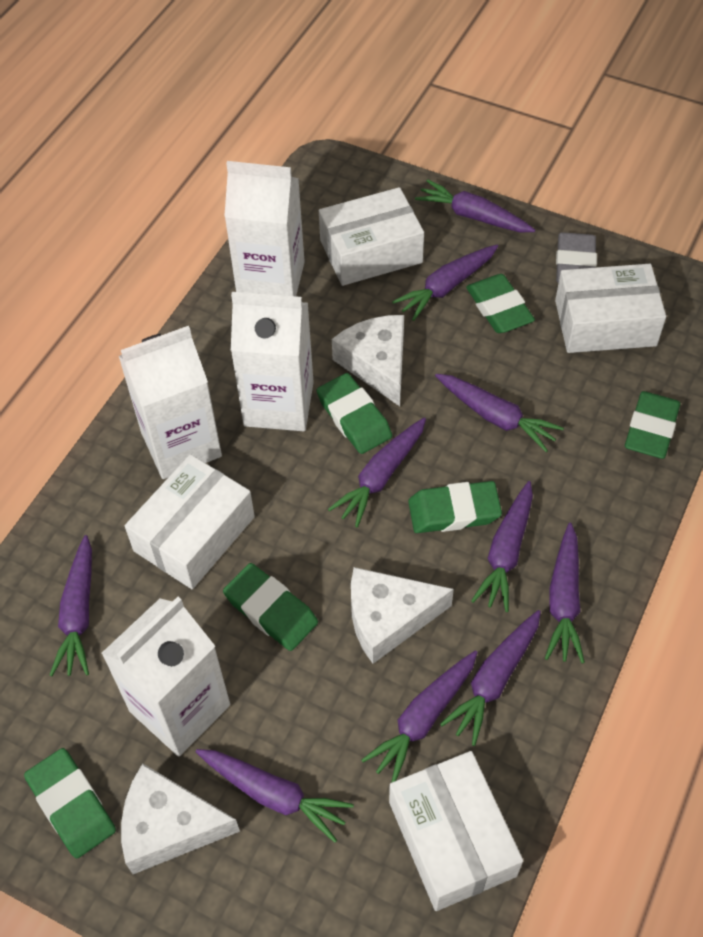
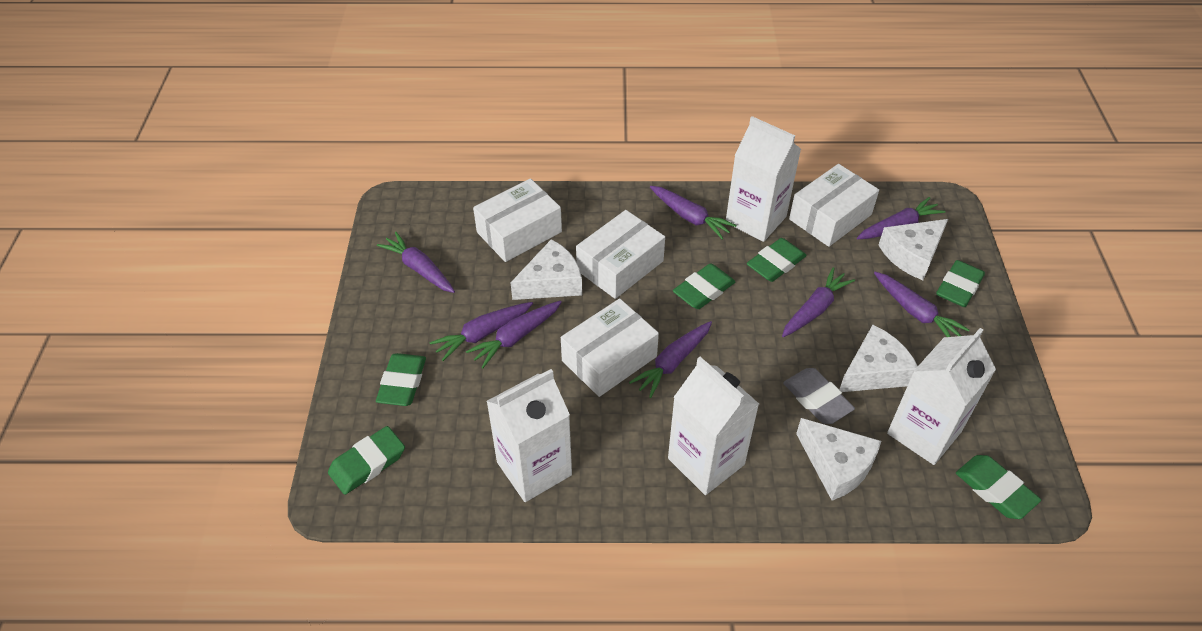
purple carrot: 10 -> 8
white cheese: 3 -> 4

